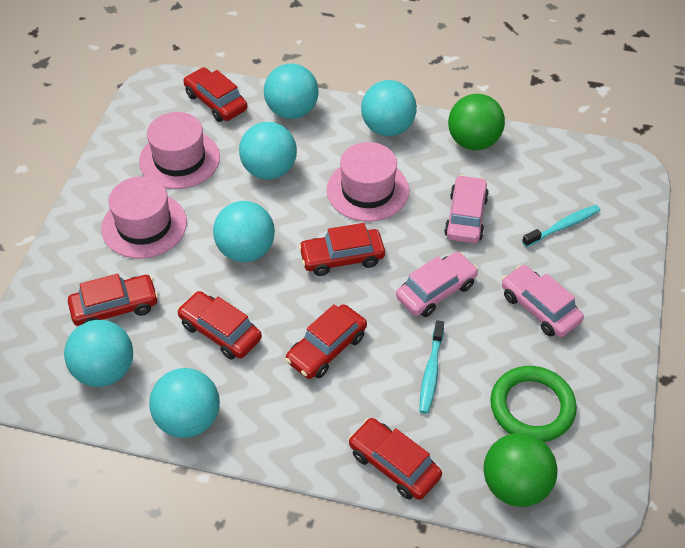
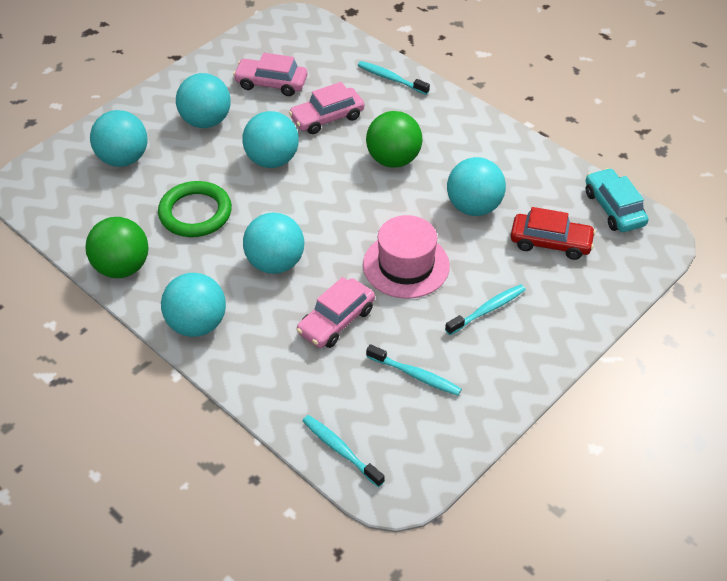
pink hat: 3 -> 1
red car: 6 -> 1
turquoise car: 0 -> 1
turquoise toothbrush: 2 -> 4

